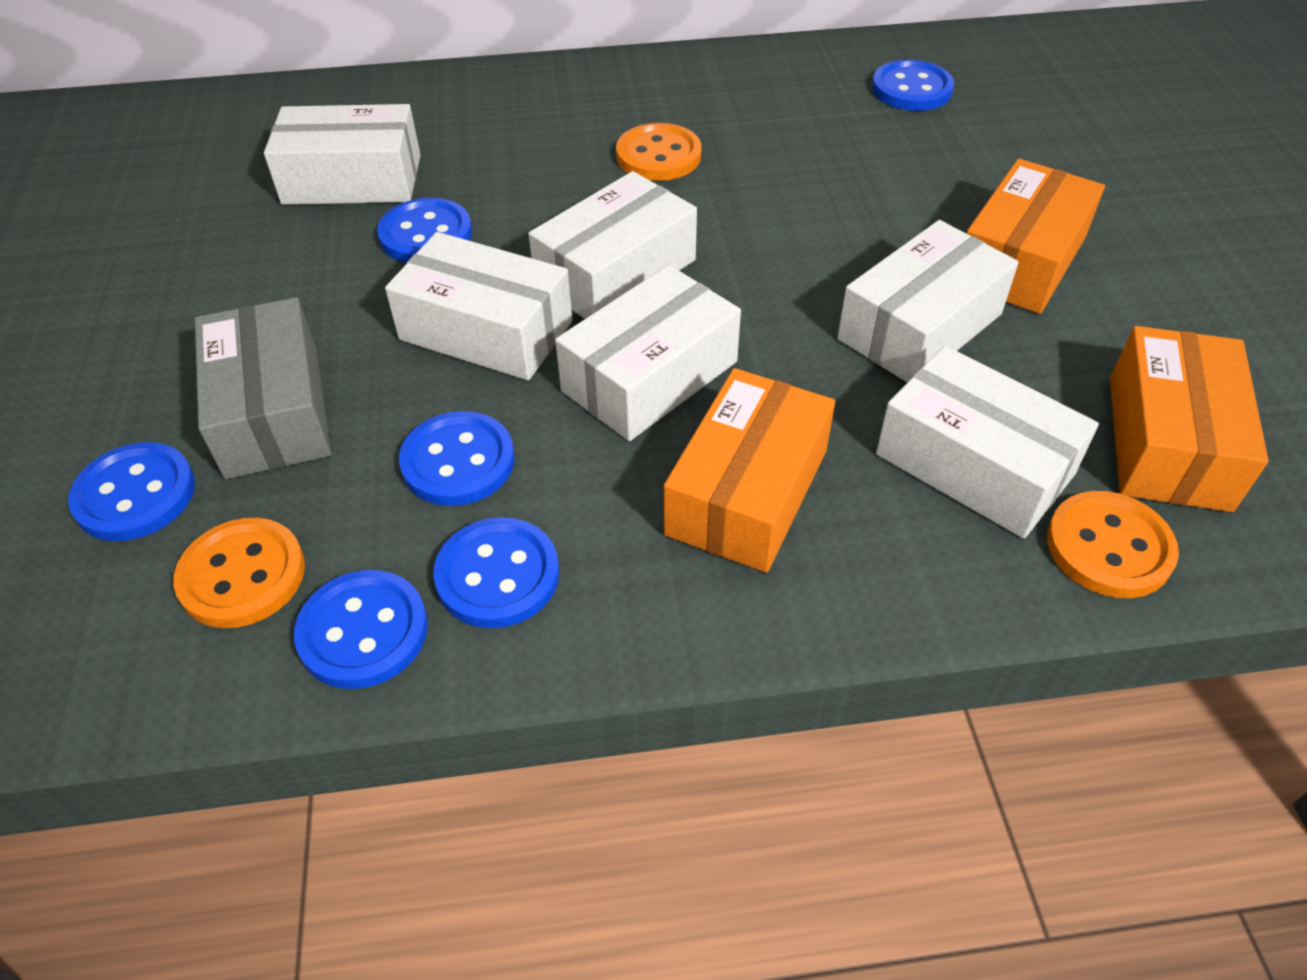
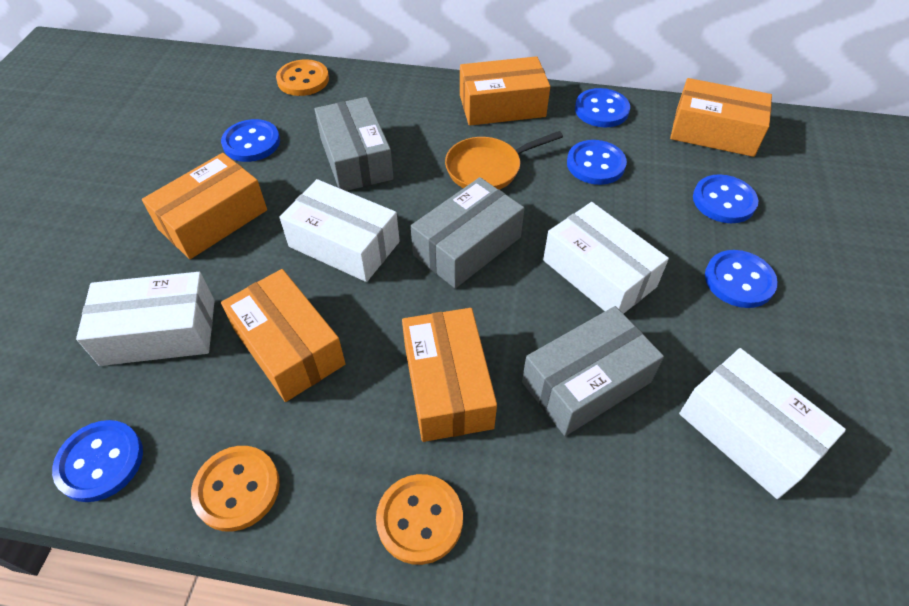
grey box: 1 -> 3
orange box: 3 -> 5
orange pan: 0 -> 1
white box: 6 -> 4

